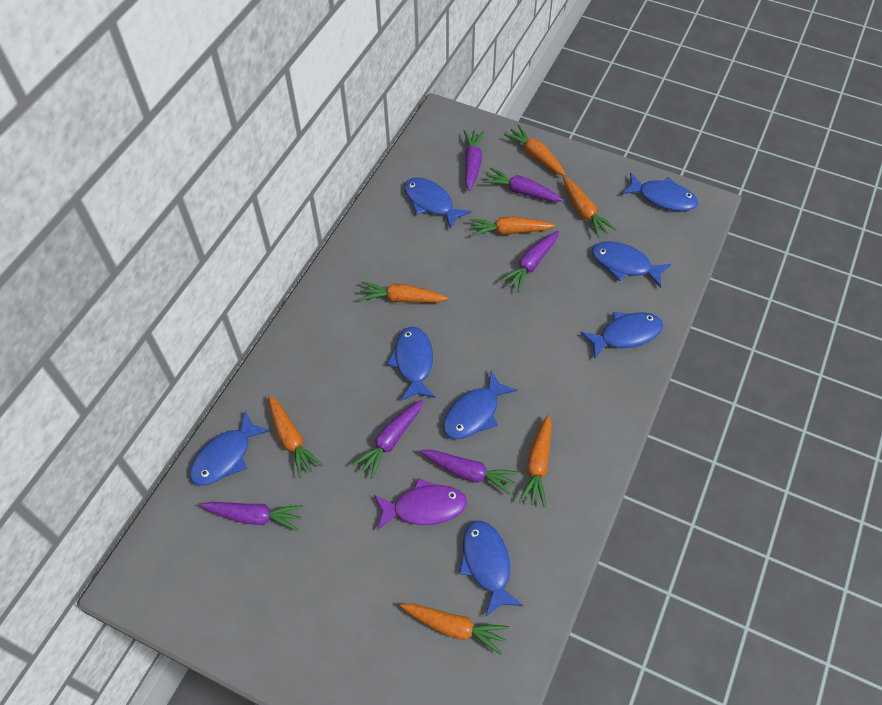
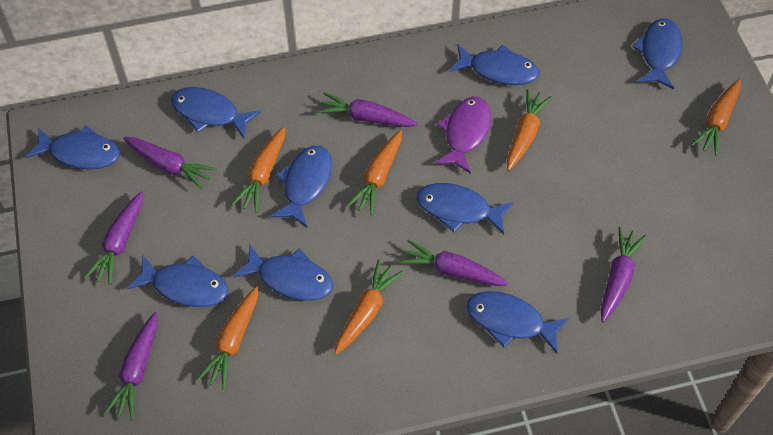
blue fish: 8 -> 9
orange carrot: 7 -> 6

